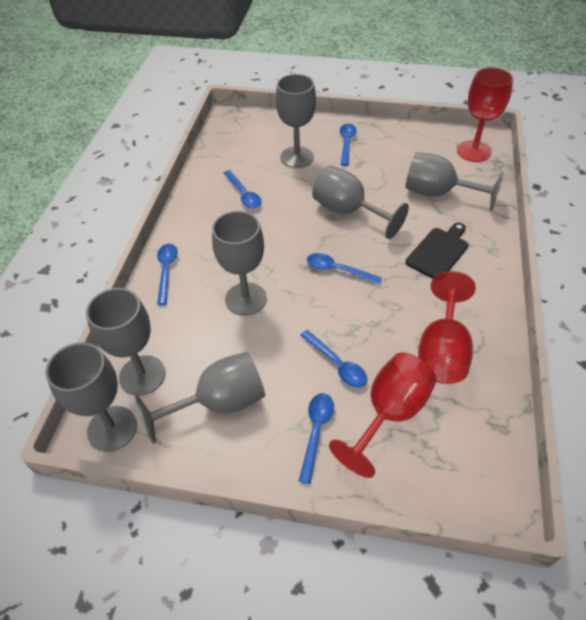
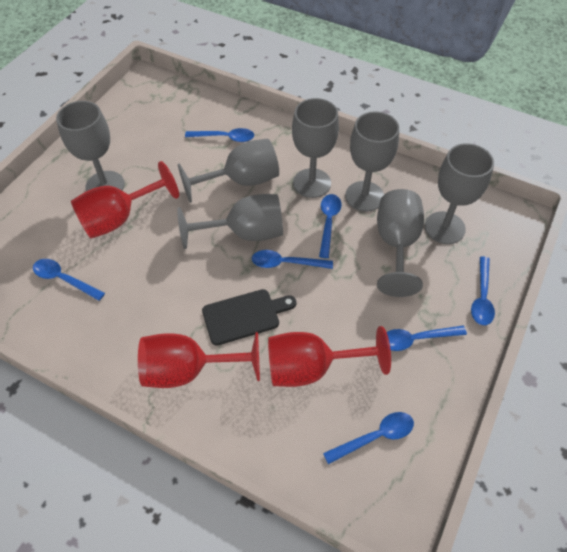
blue spoon: 6 -> 7

